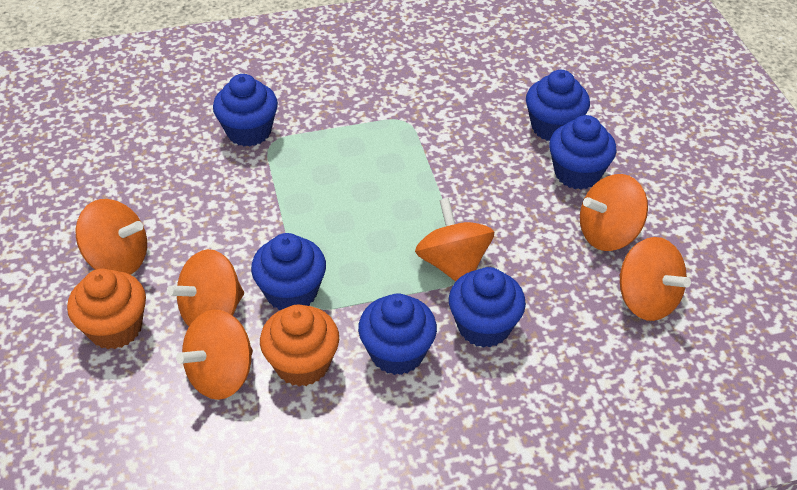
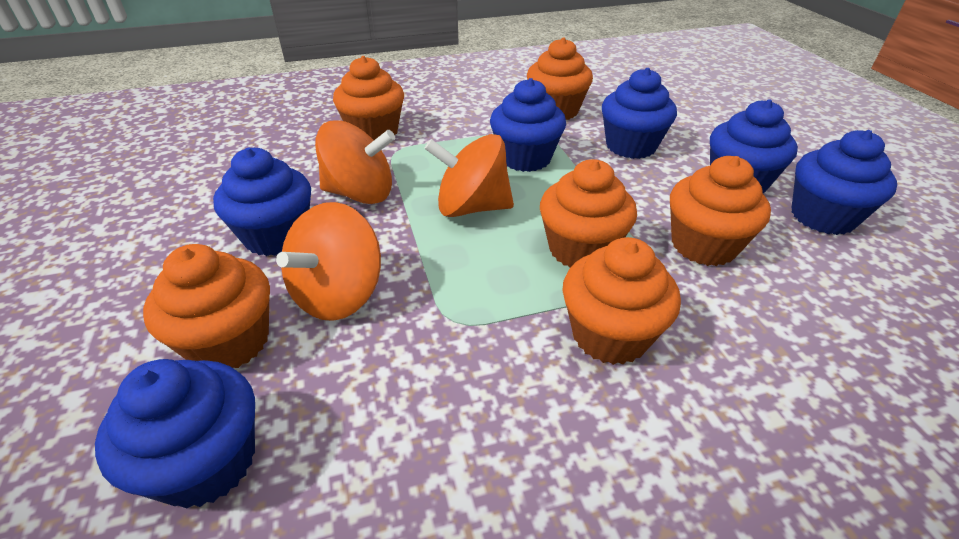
orange cupcake: 2 -> 6
orange spinning top: 6 -> 3

